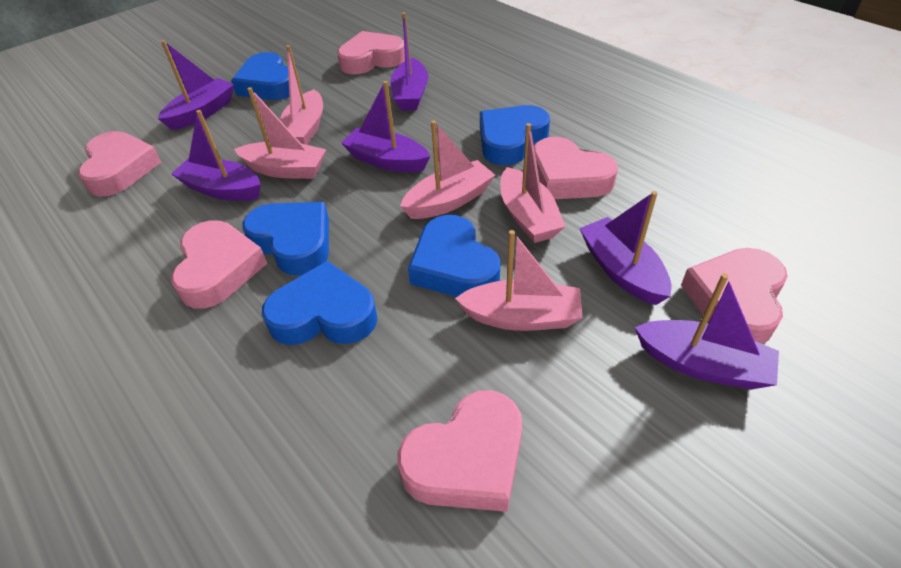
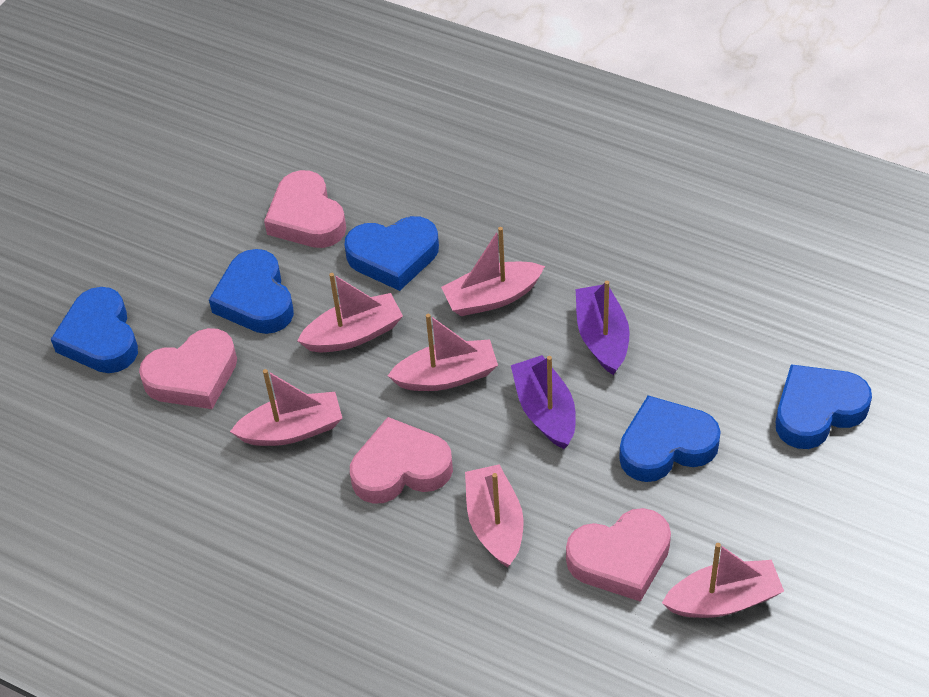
pink boat: 5 -> 6
pink heart: 6 -> 4
purple boat: 6 -> 2

